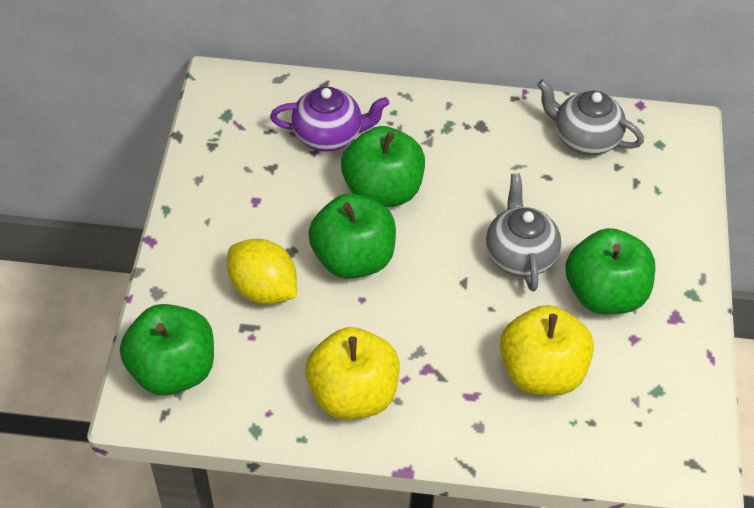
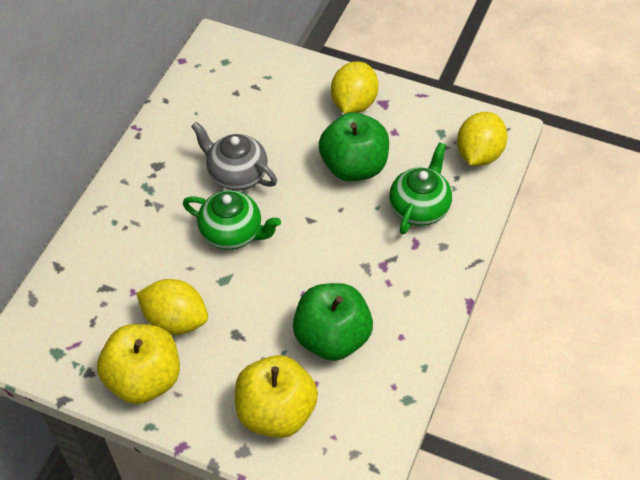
green apple: 4 -> 2
green teapot: 0 -> 2
grey teapot: 2 -> 1
purple teapot: 1 -> 0
yellow lemon: 1 -> 3

